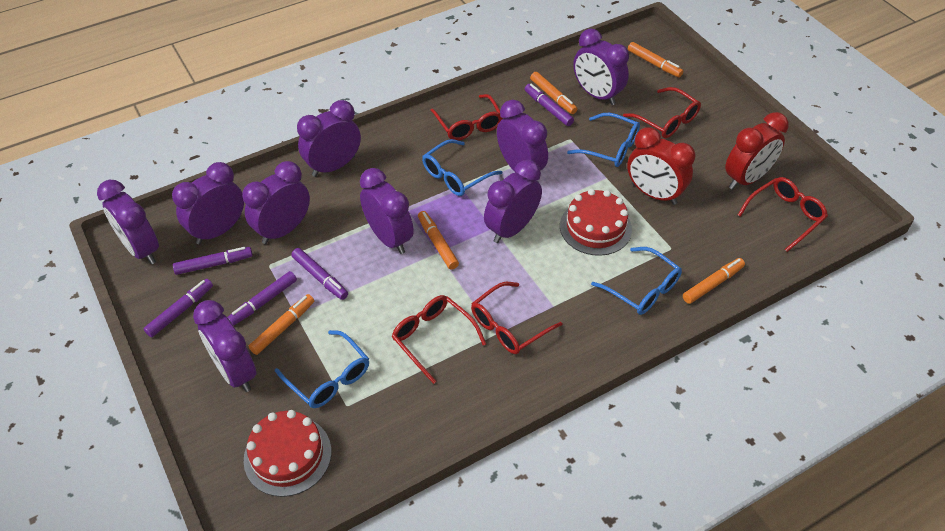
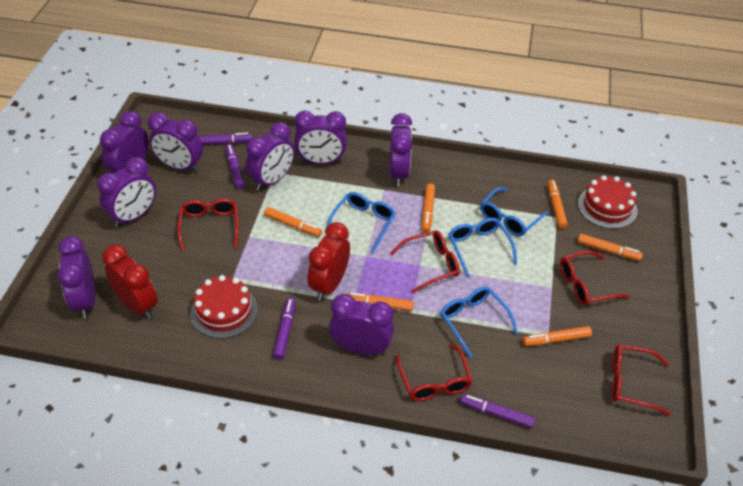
orange marker: 5 -> 6
purple clock: 9 -> 8
purple marker: 5 -> 4

